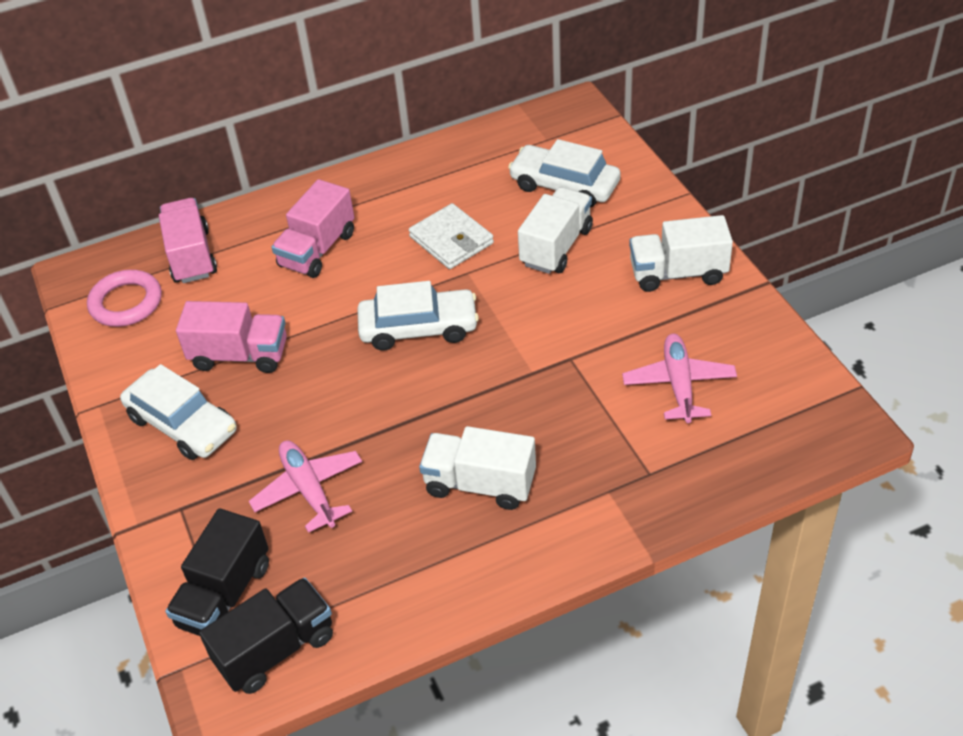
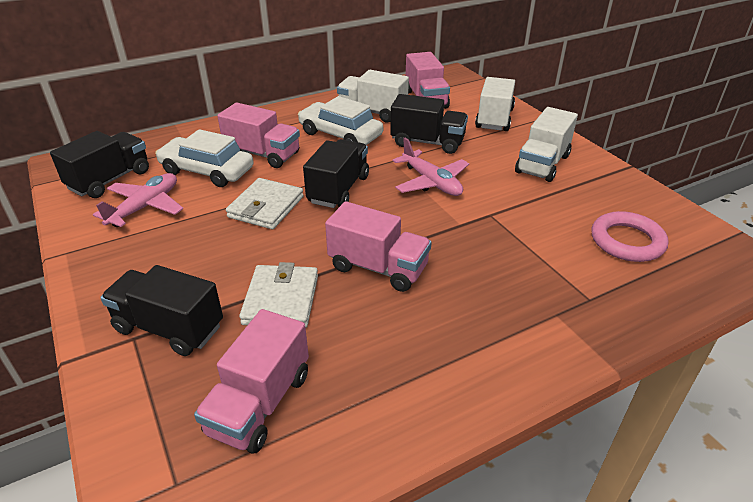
black truck: 2 -> 4
pink truck: 3 -> 4
white car: 3 -> 2
white wallet: 1 -> 2

